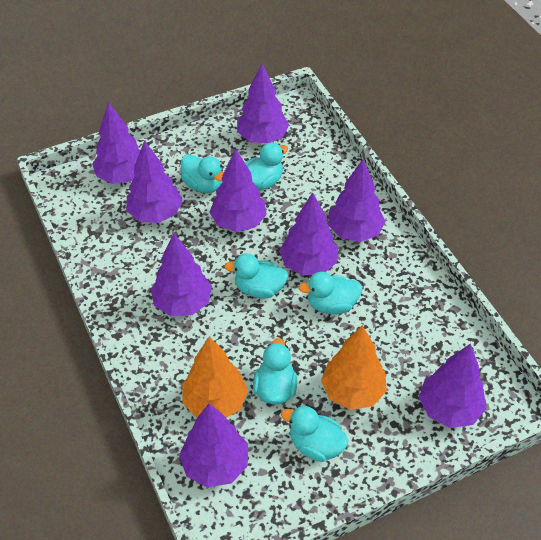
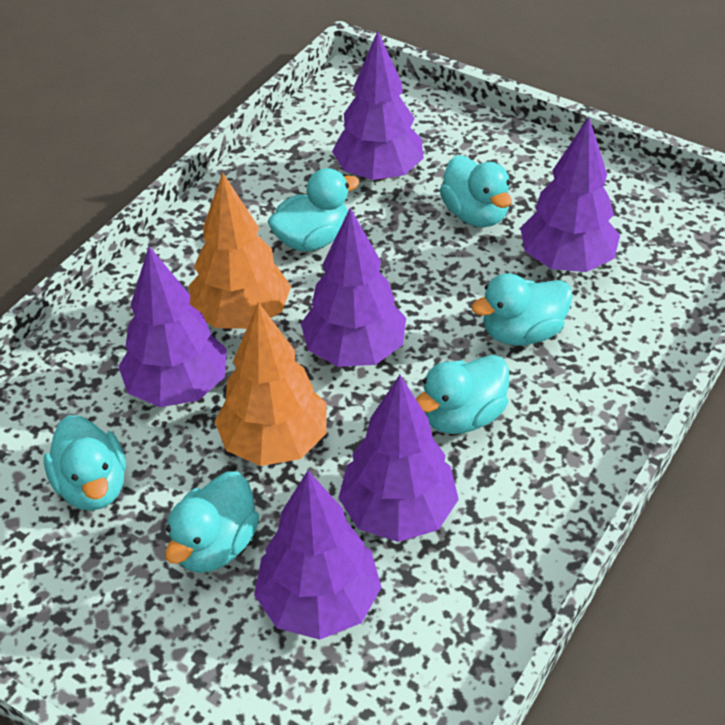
purple tree: 9 -> 6

